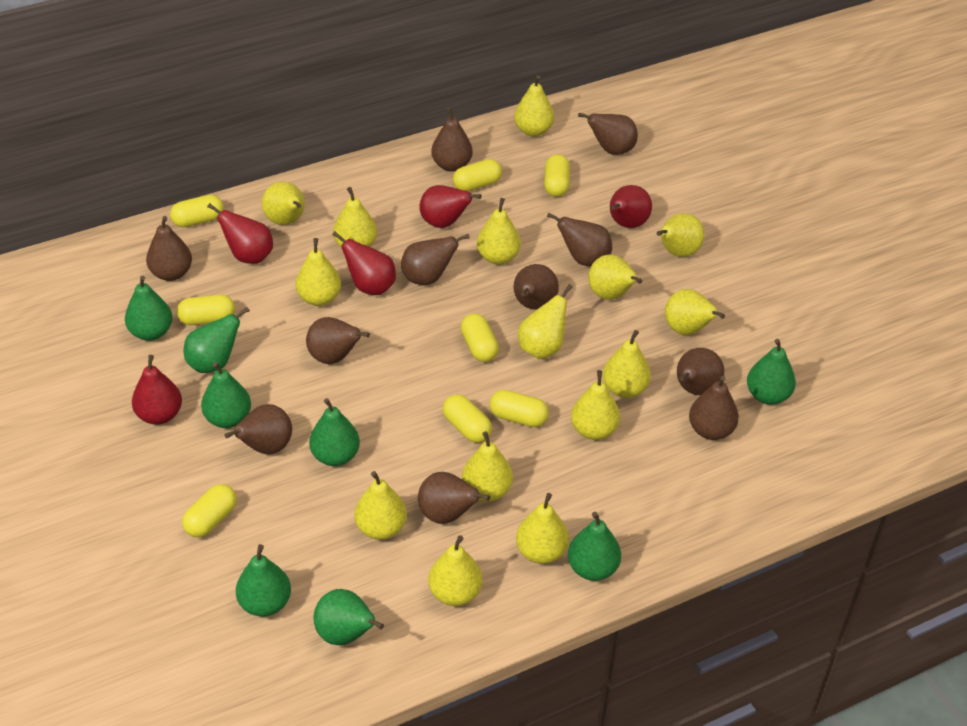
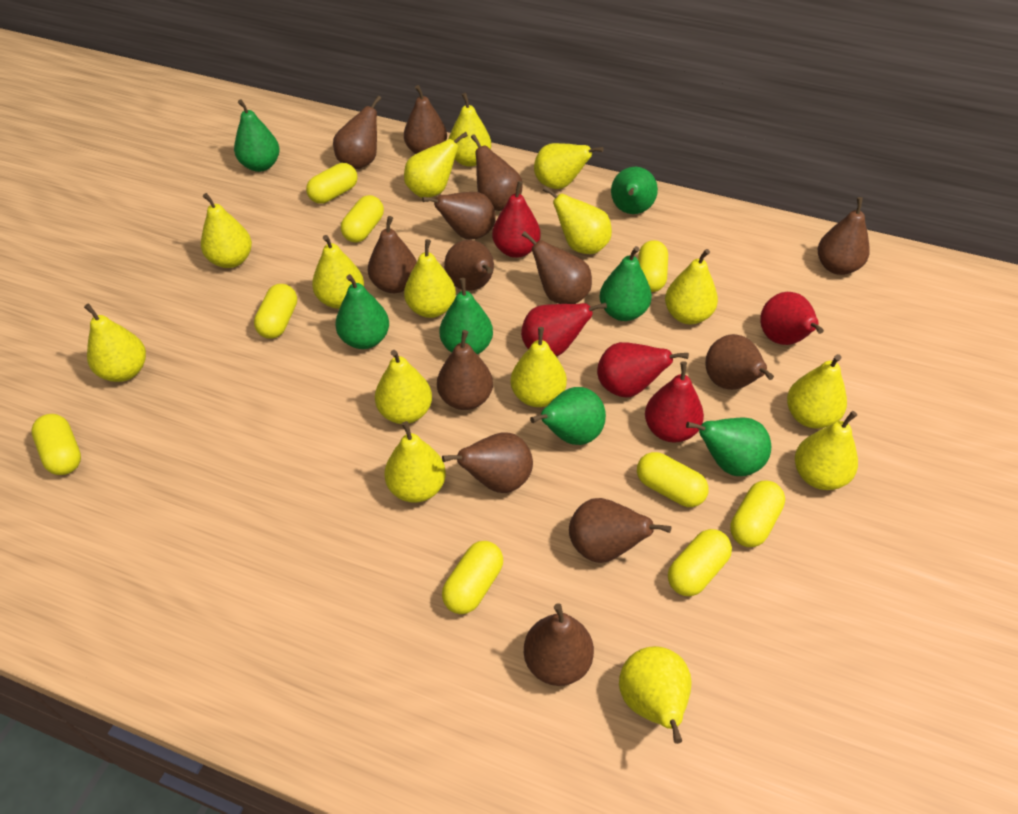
brown pear: 11 -> 13
green pear: 8 -> 7
yellow capsule: 8 -> 9

